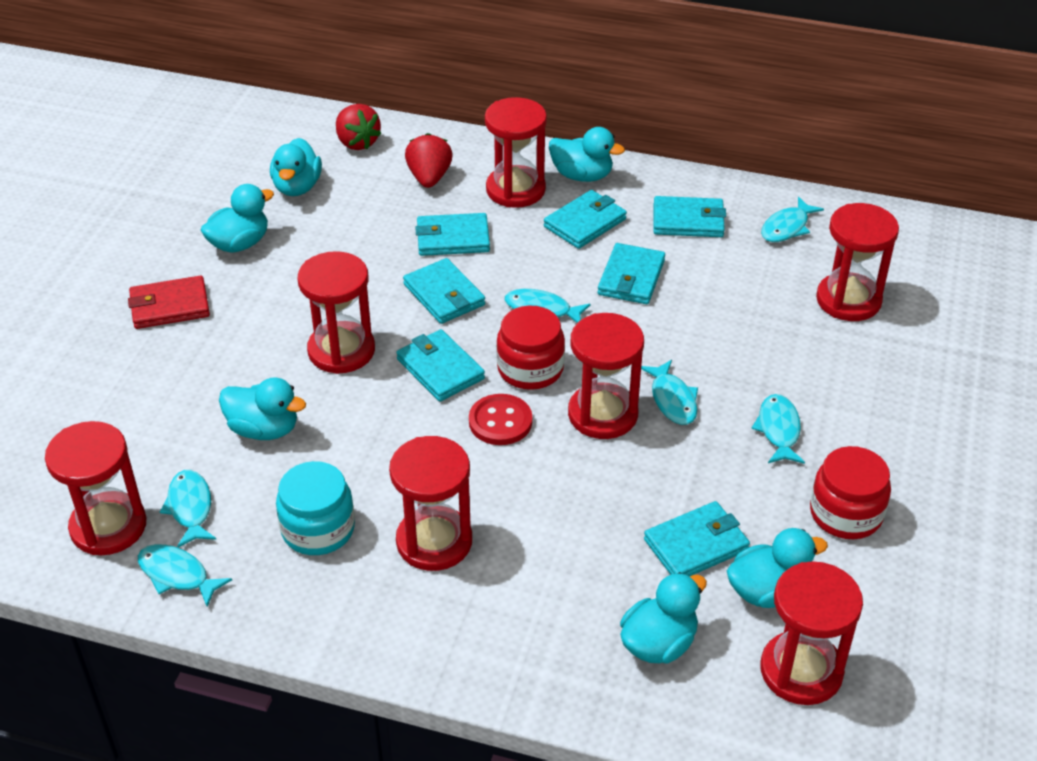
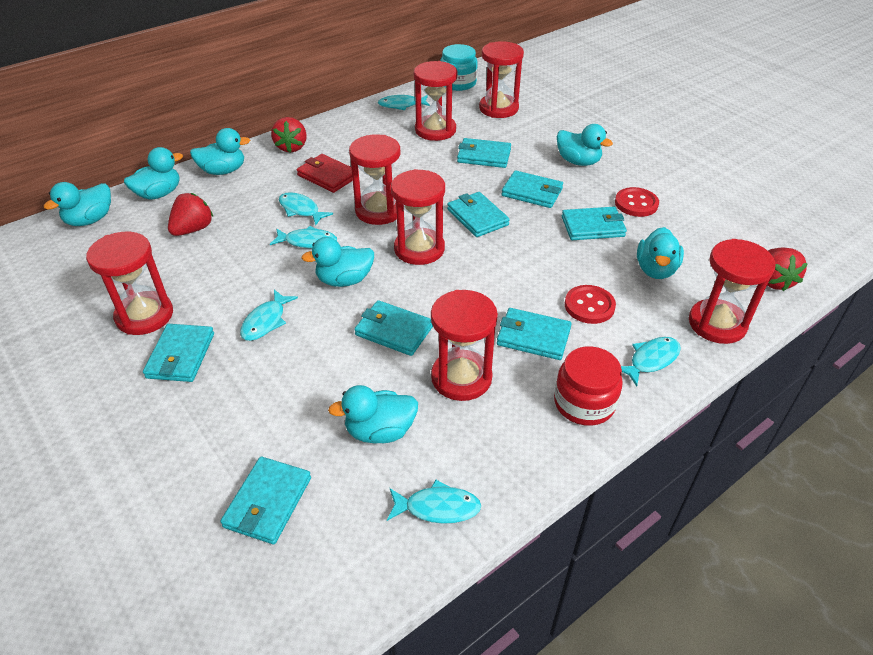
red button: 1 -> 2
red jar: 2 -> 1
red strawberry: 2 -> 3
turquoise duck: 6 -> 7
turquoise wallet: 7 -> 8

